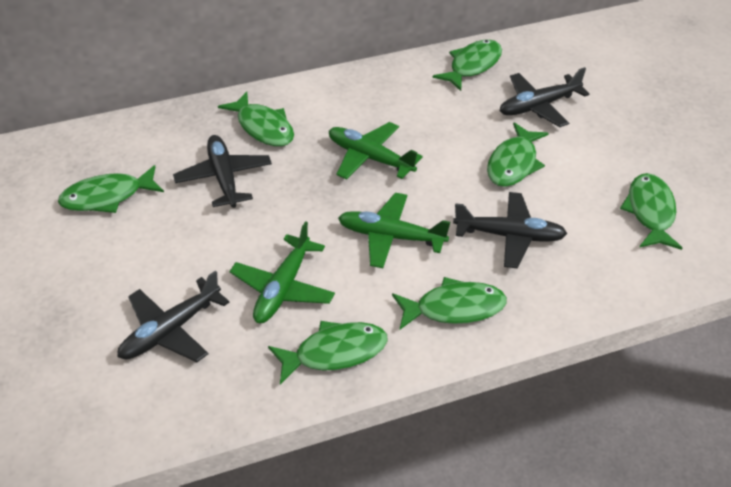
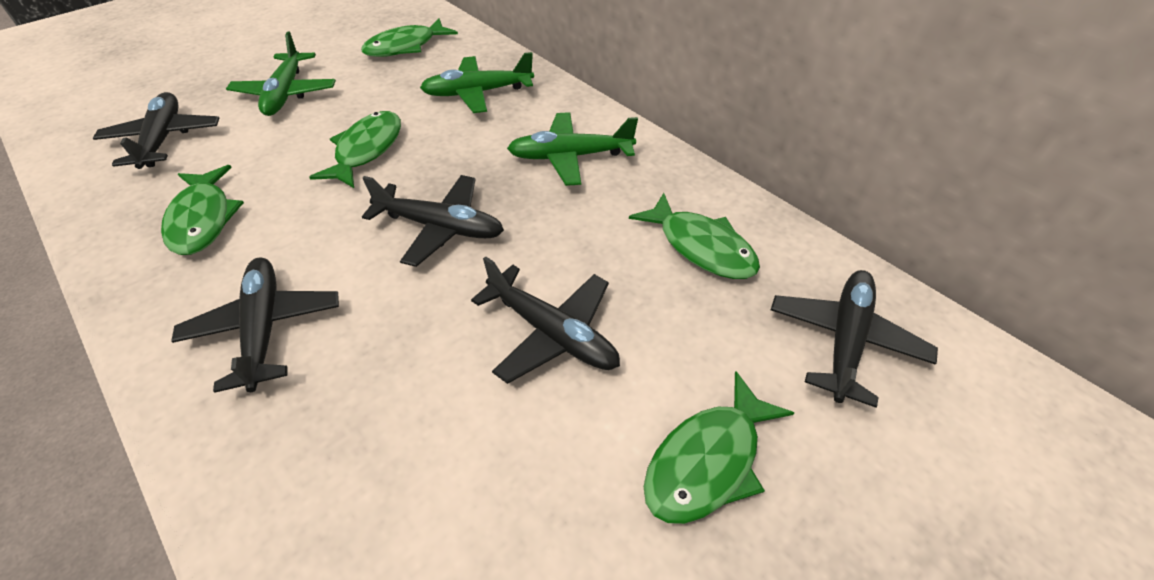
black plane: 4 -> 5
green fish: 7 -> 5

